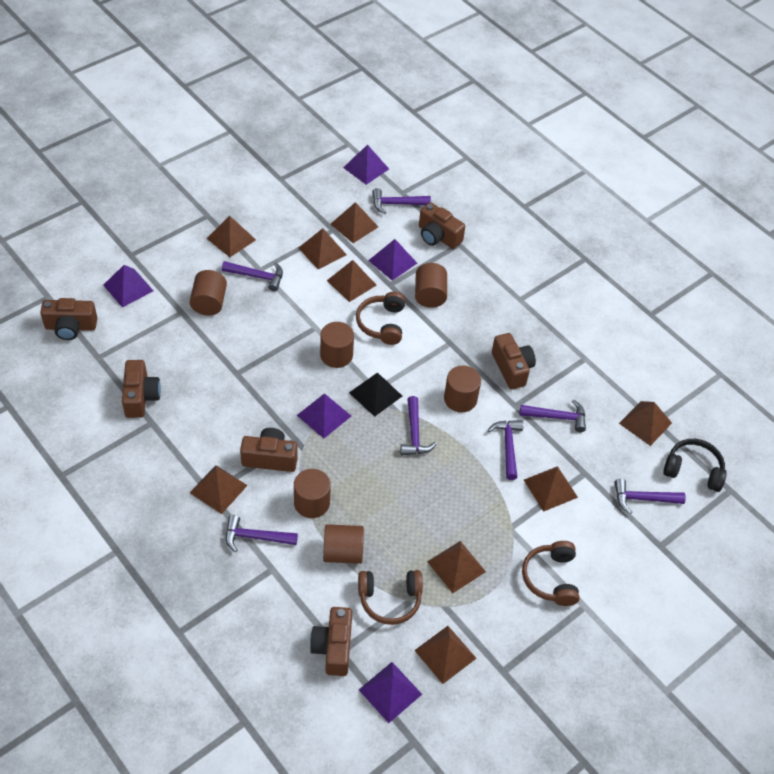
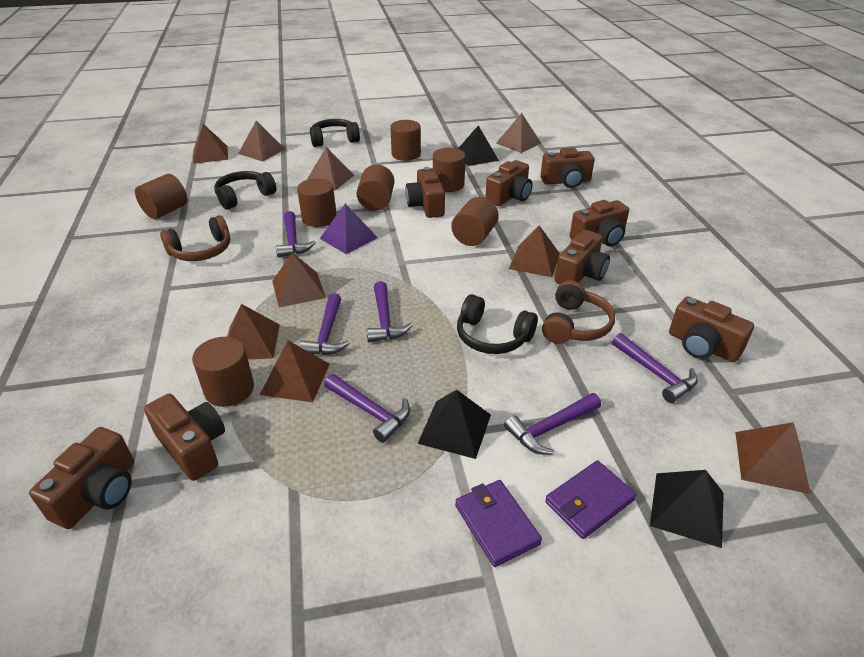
black headphones: 1 -> 3
black pyramid: 1 -> 3
brown camera: 6 -> 8
brown cylinder: 6 -> 7
brown headphones: 3 -> 2
purple hammer: 7 -> 6
purple pyramid: 5 -> 1
purple wallet: 0 -> 2

